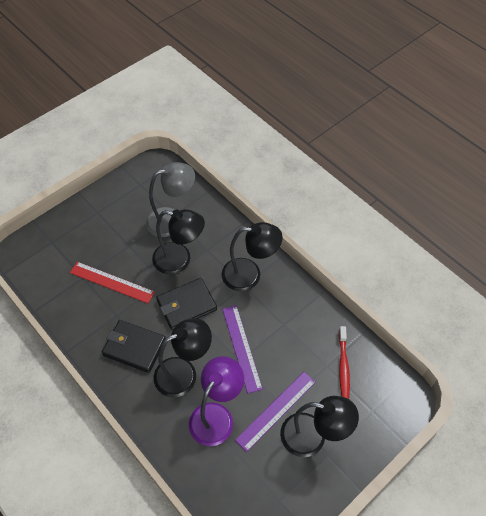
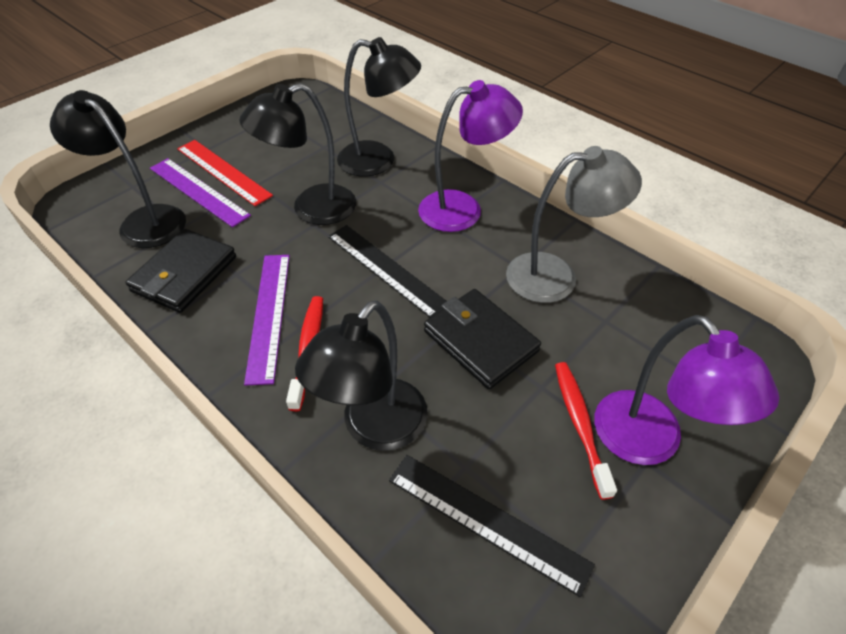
black ruler: 0 -> 2
purple lamp: 1 -> 2
red toothbrush: 1 -> 2

